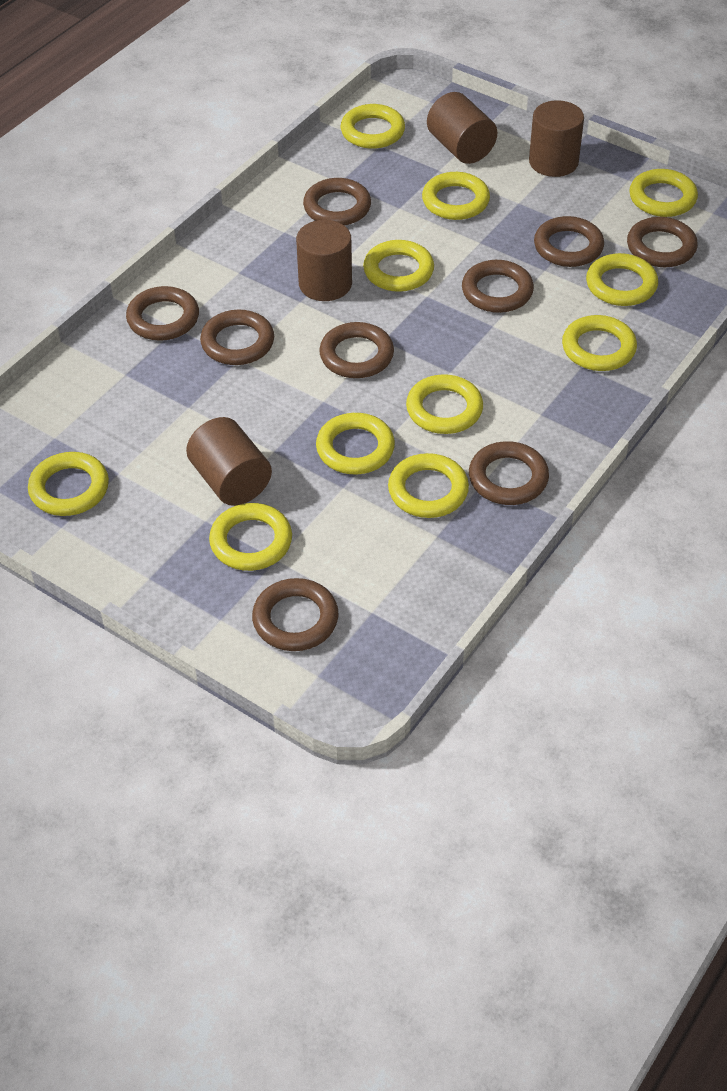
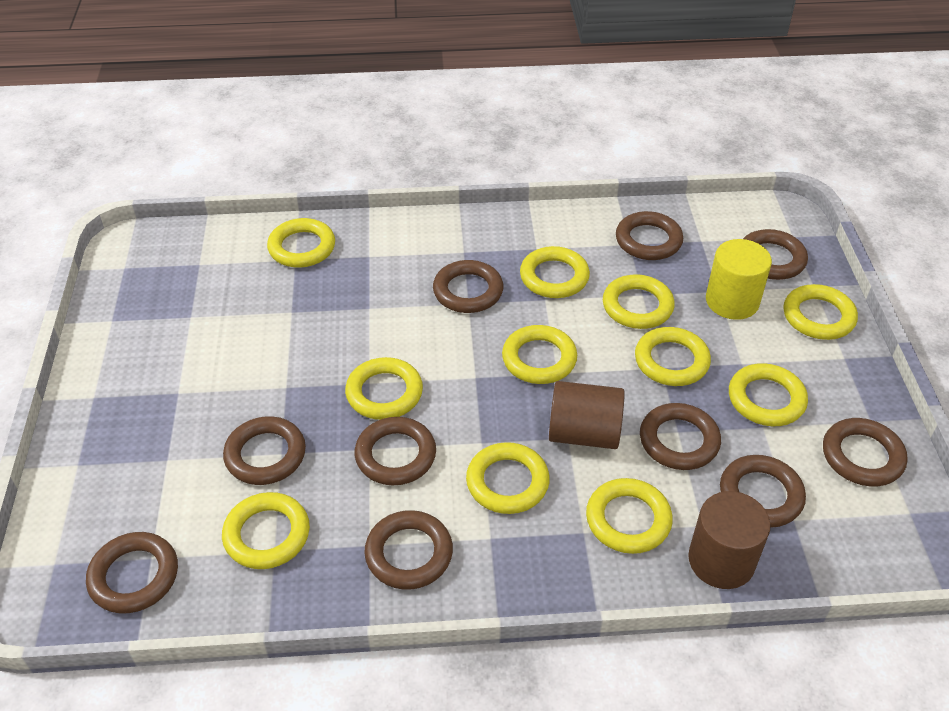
brown cylinder: 4 -> 2
brown ring: 9 -> 10
yellow cylinder: 0 -> 1

